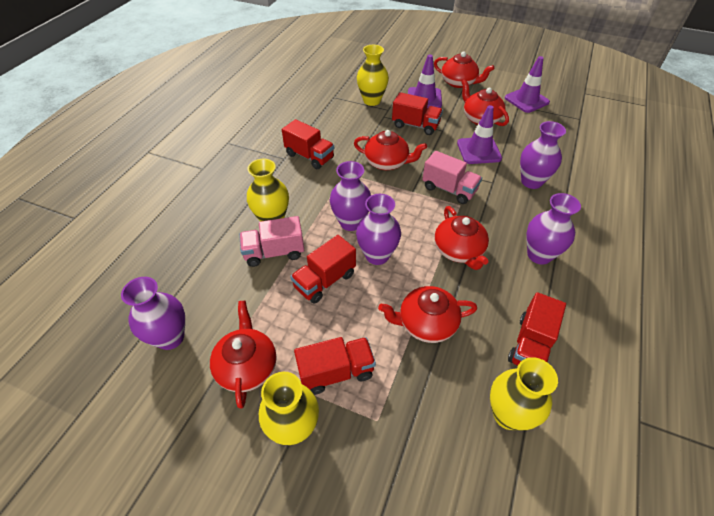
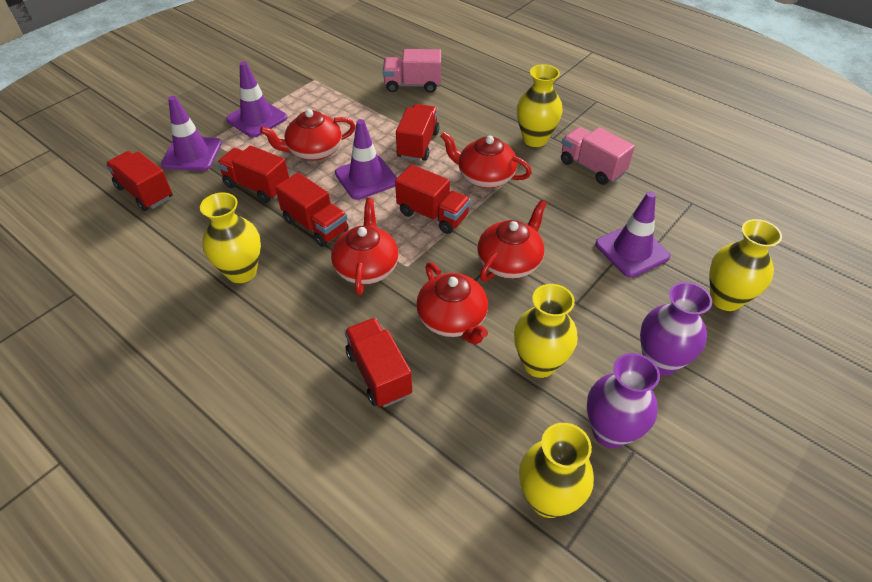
purple traffic cone: 3 -> 4
purple vase: 5 -> 2
red teapot: 6 -> 5
red truck: 5 -> 6
yellow vase: 4 -> 5

